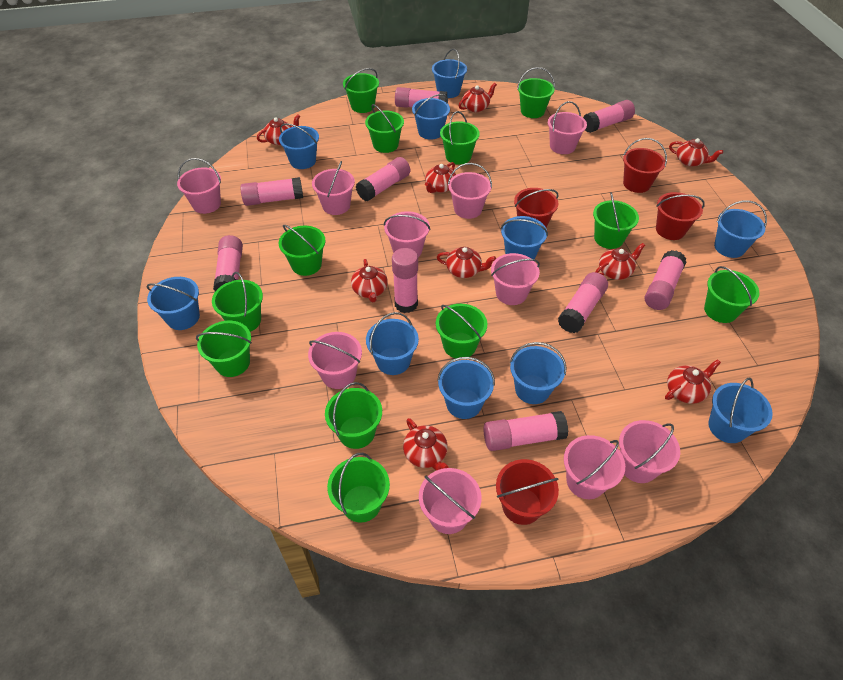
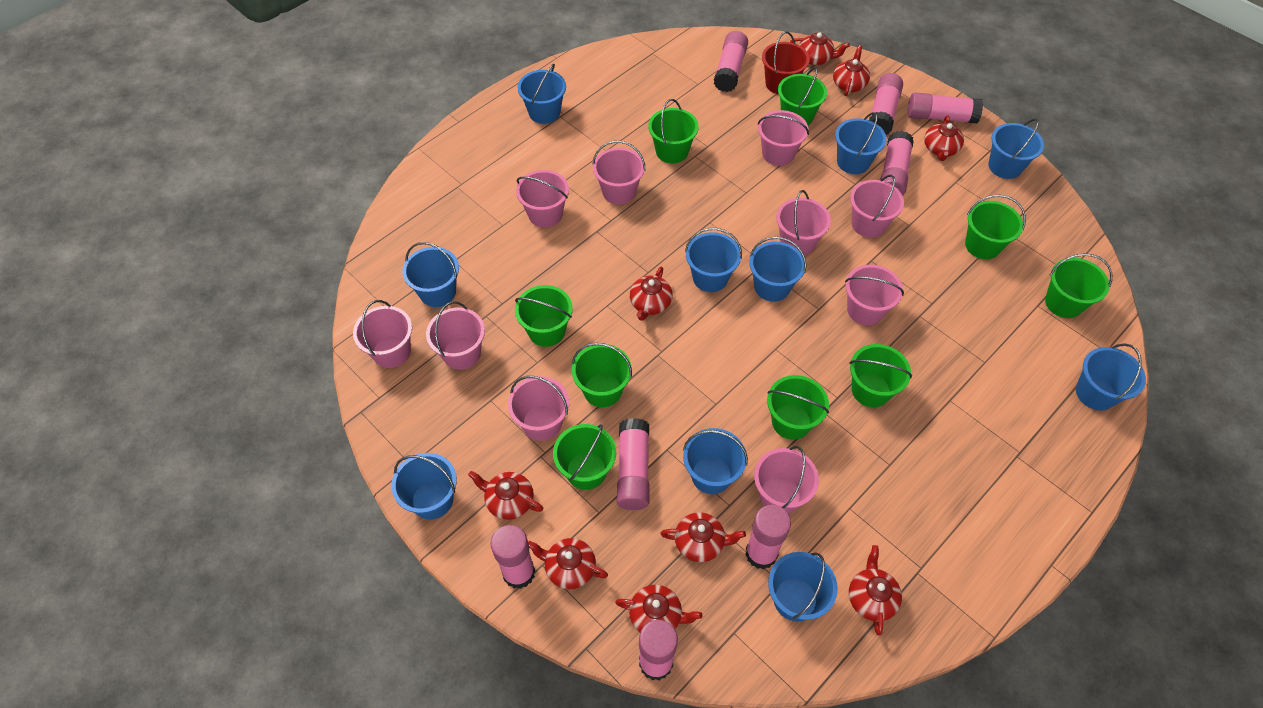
green bucket: 12 -> 9
pink glue stick: 9 -> 8
red bucket: 4 -> 1

